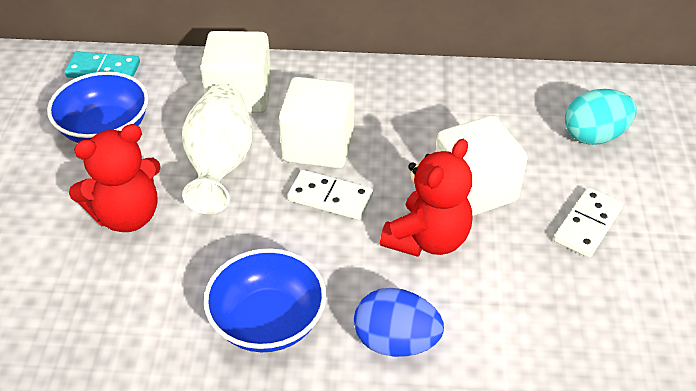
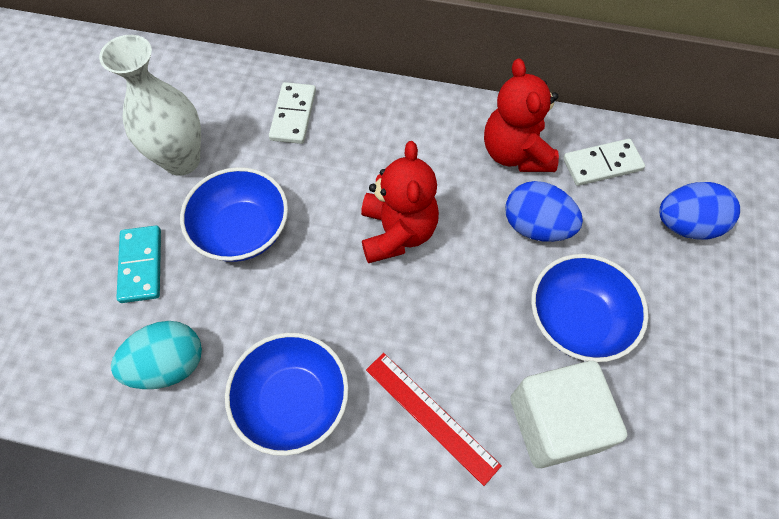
blue bowl: 2 -> 3
blue egg: 1 -> 2
red ruler: 0 -> 1
white cube: 3 -> 1

